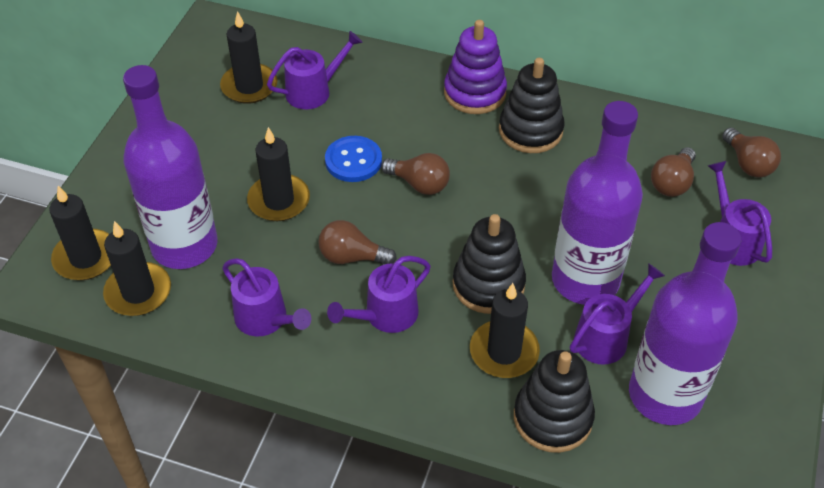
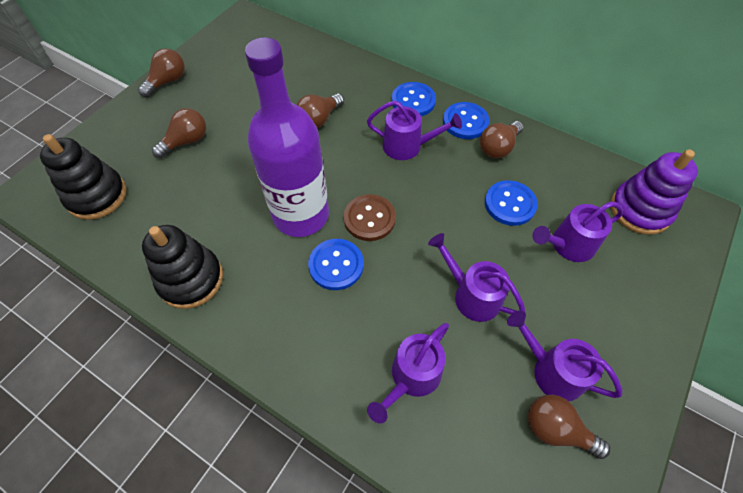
black candle: 5 -> 0
black stacking toy: 3 -> 2
blue button: 1 -> 4
brown button: 0 -> 1
brown light bulb: 4 -> 5
purple bottle: 3 -> 1

